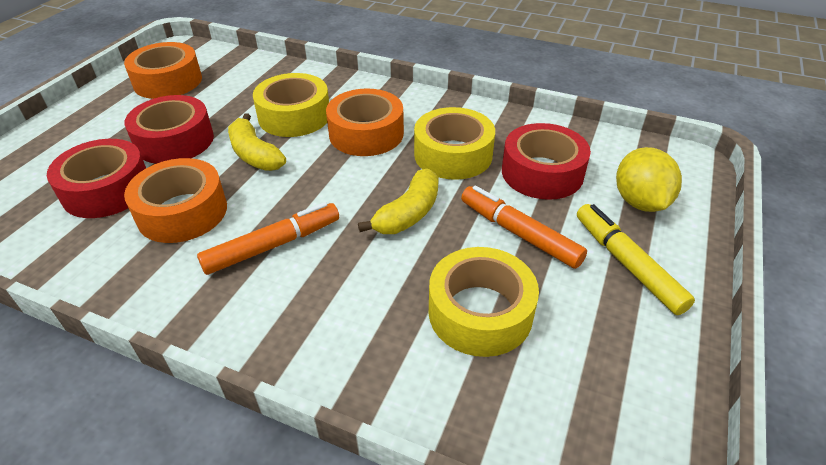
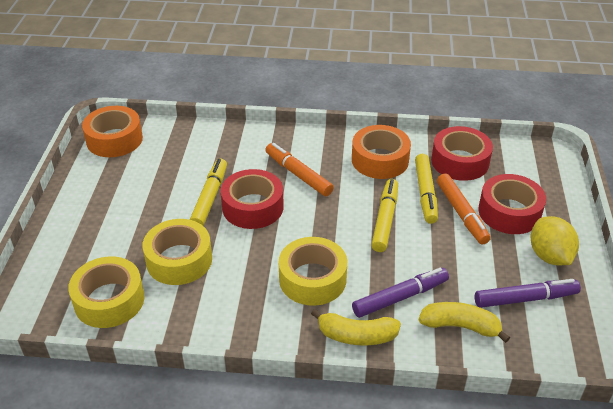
orange tape: 3 -> 2
purple marker: 0 -> 2
yellow marker: 1 -> 3

